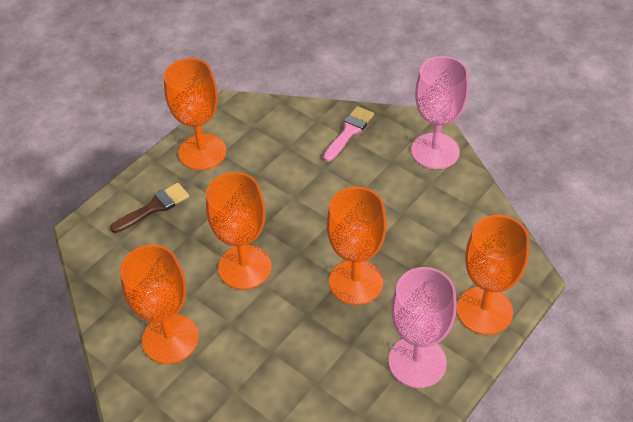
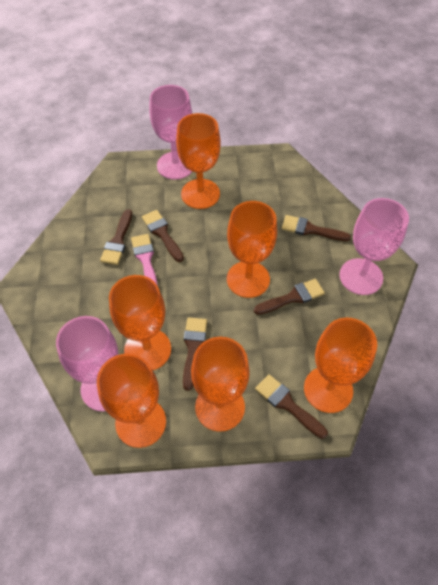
brown brush: 1 -> 6
orange goblet: 5 -> 6
pink goblet: 2 -> 3

